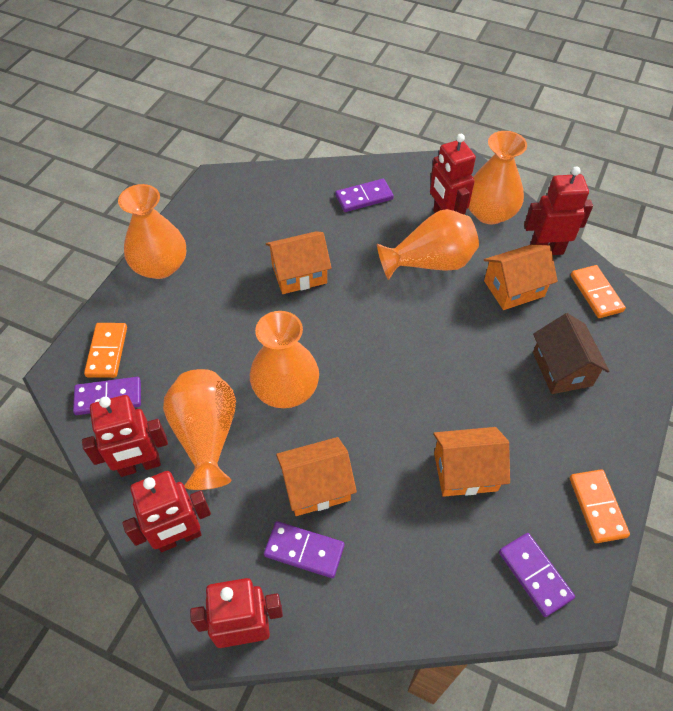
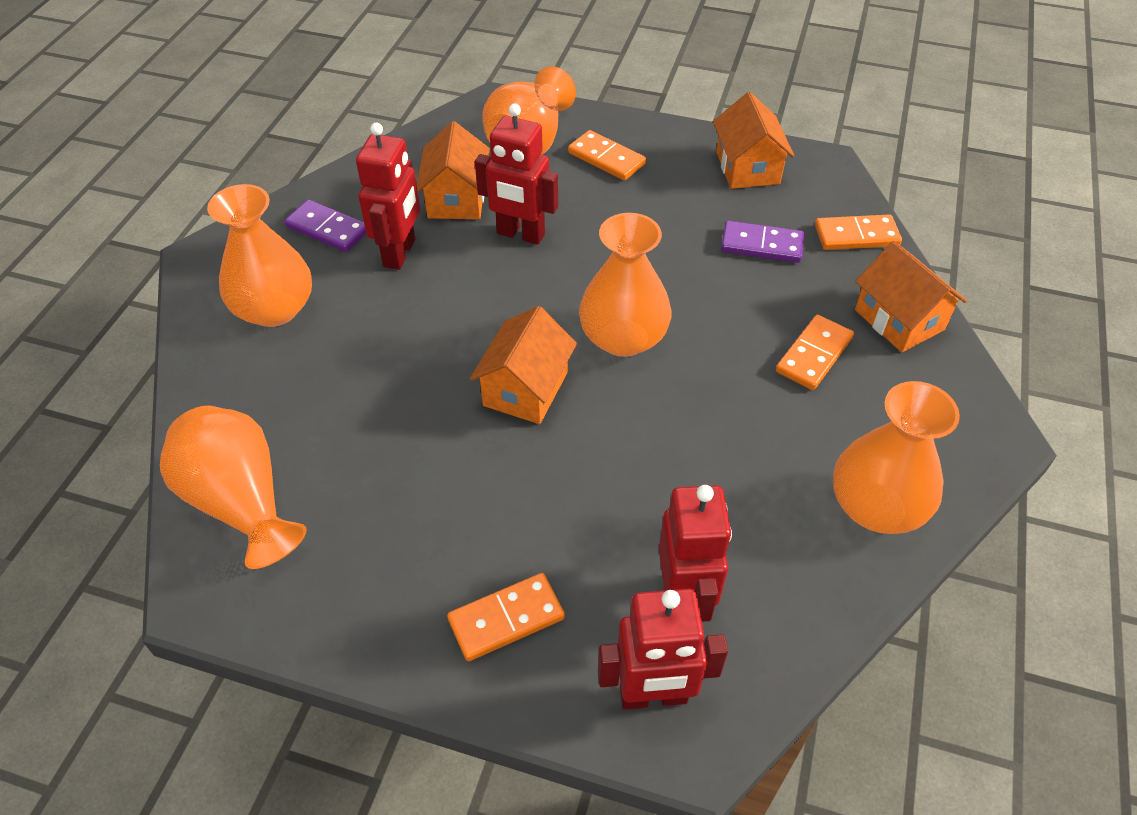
brown house: 1 -> 0
orange domino: 3 -> 4
purple domino: 4 -> 2
red robot: 5 -> 4

